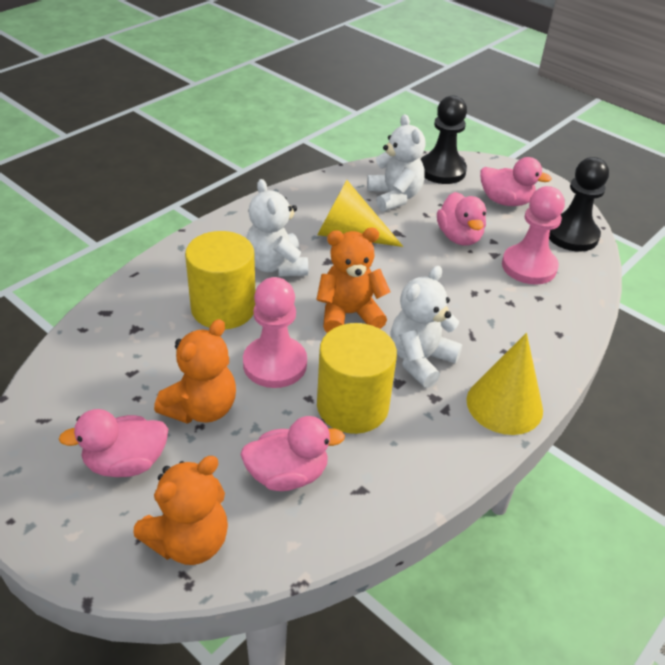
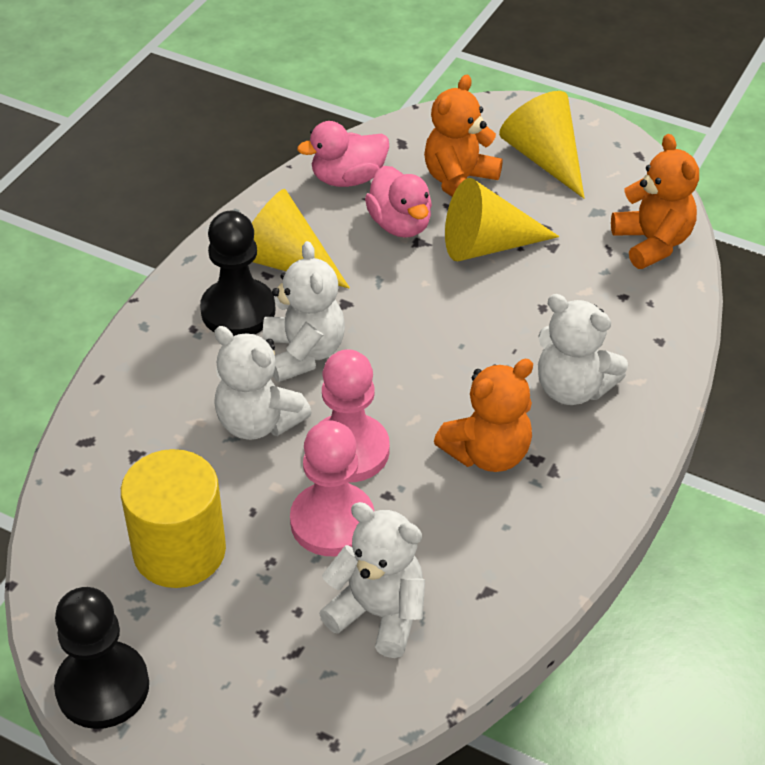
pink duck: 4 -> 2
white teddy bear: 3 -> 4
yellow cone: 2 -> 3
yellow cylinder: 2 -> 1

